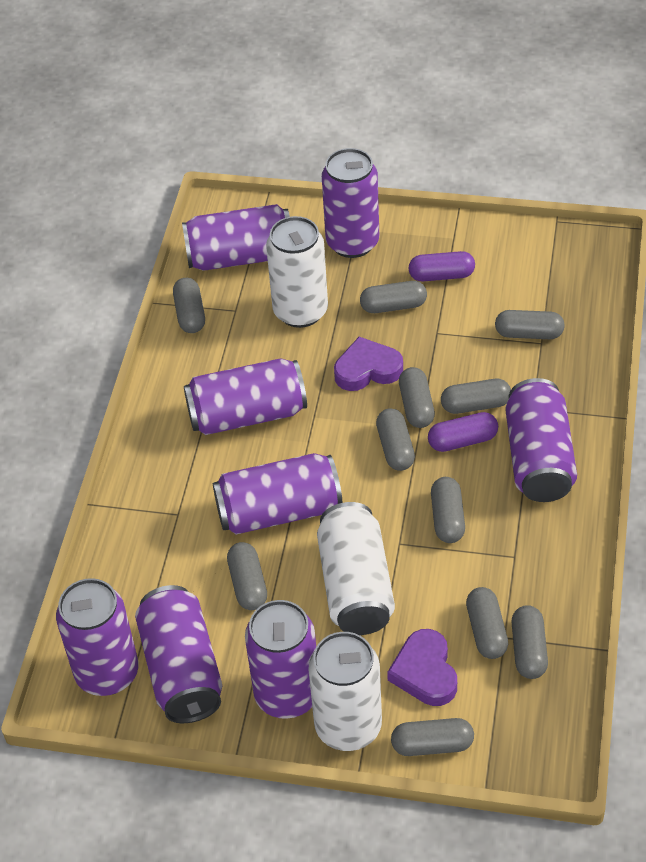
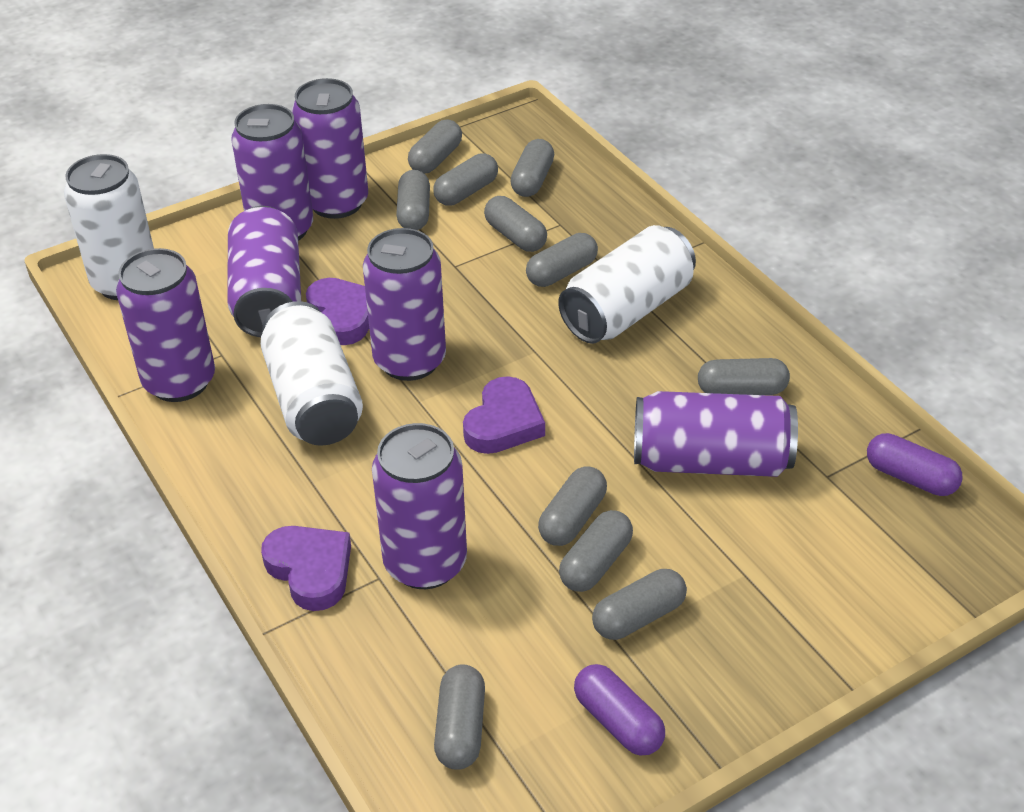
purple can: 8 -> 7
purple heart: 2 -> 3

